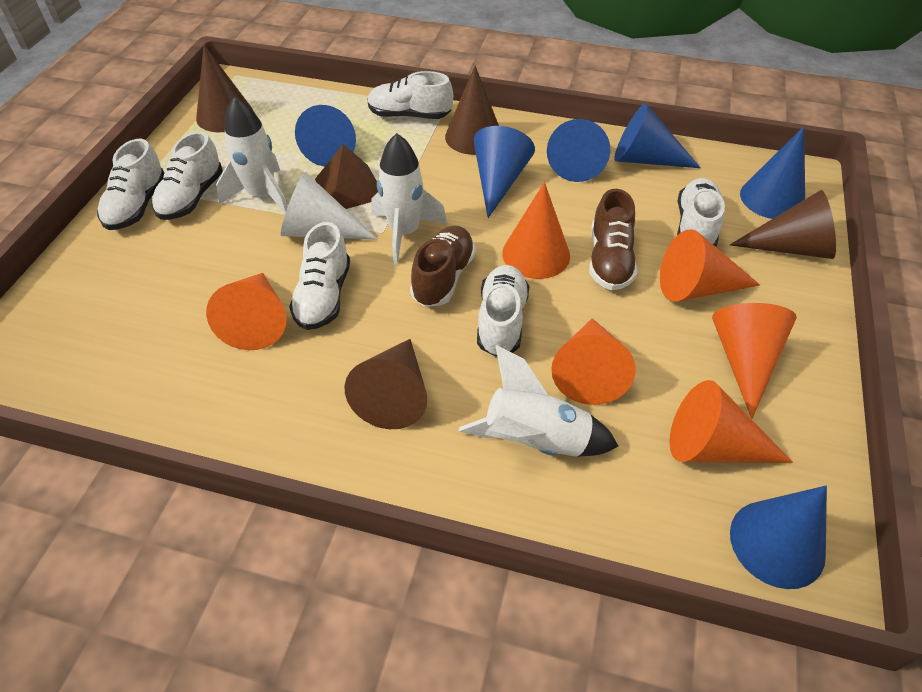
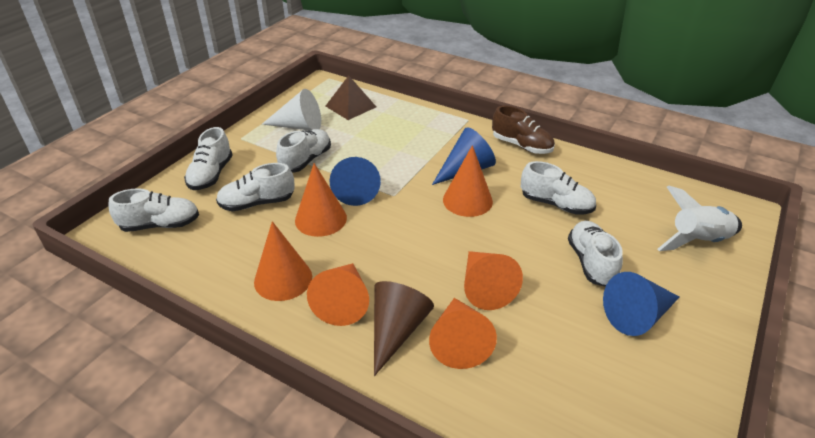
blue cone: 6 -> 3
brown cone: 4 -> 1
brown shoe: 2 -> 1
white rocket: 3 -> 1

